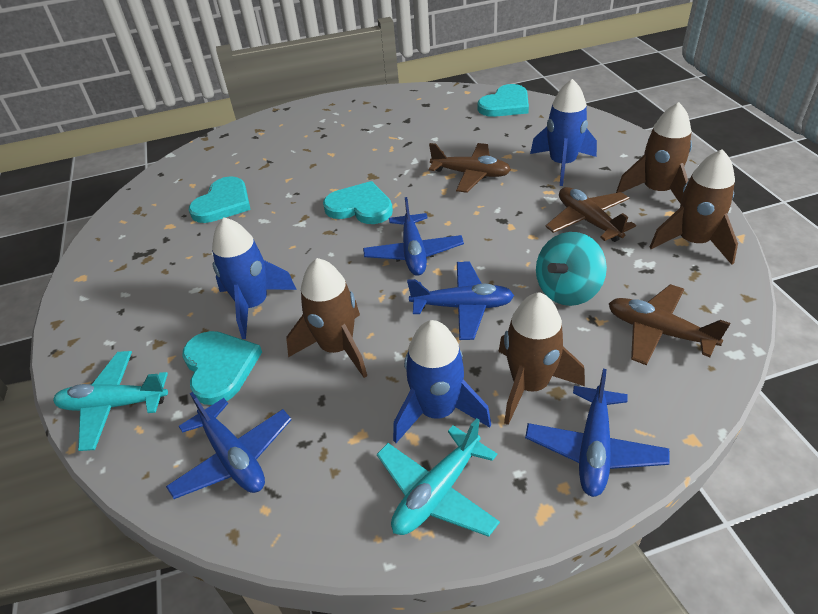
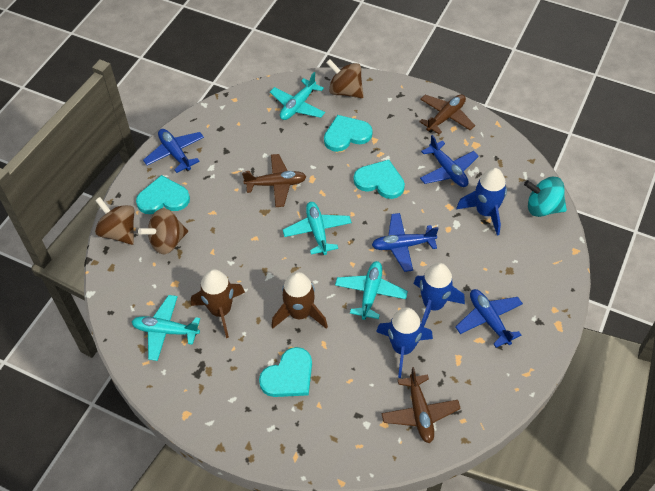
brown rocket: 4 -> 2
brown spinning top: 0 -> 3
turquoise plane: 2 -> 4

